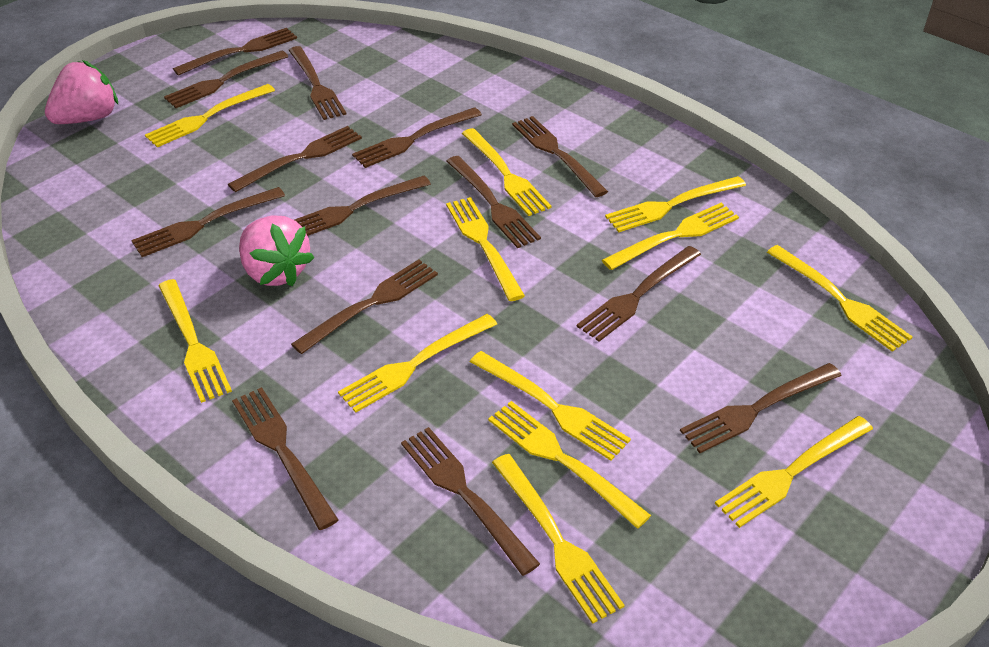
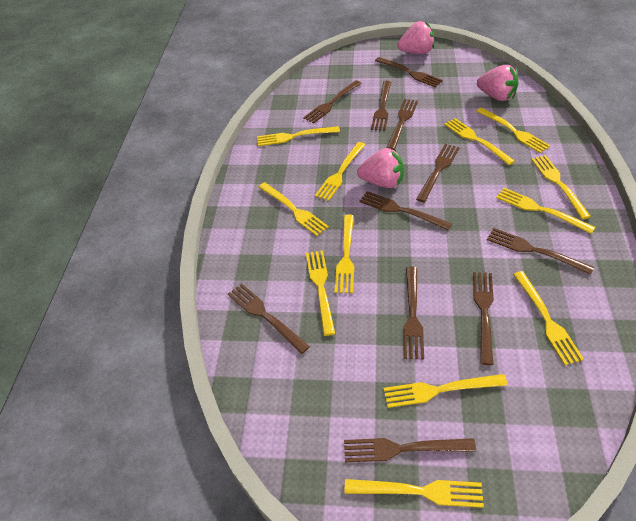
brown fork: 14 -> 11
pink strawberry: 2 -> 3

